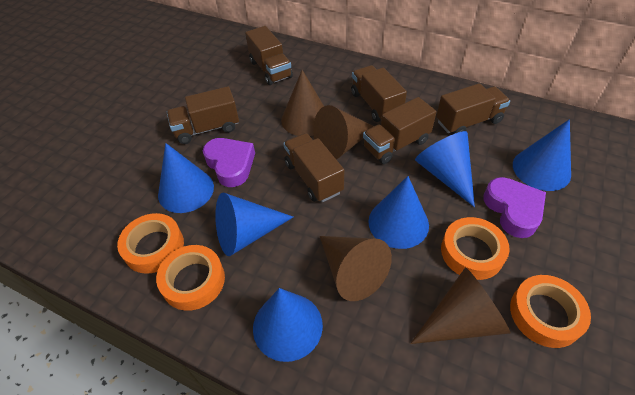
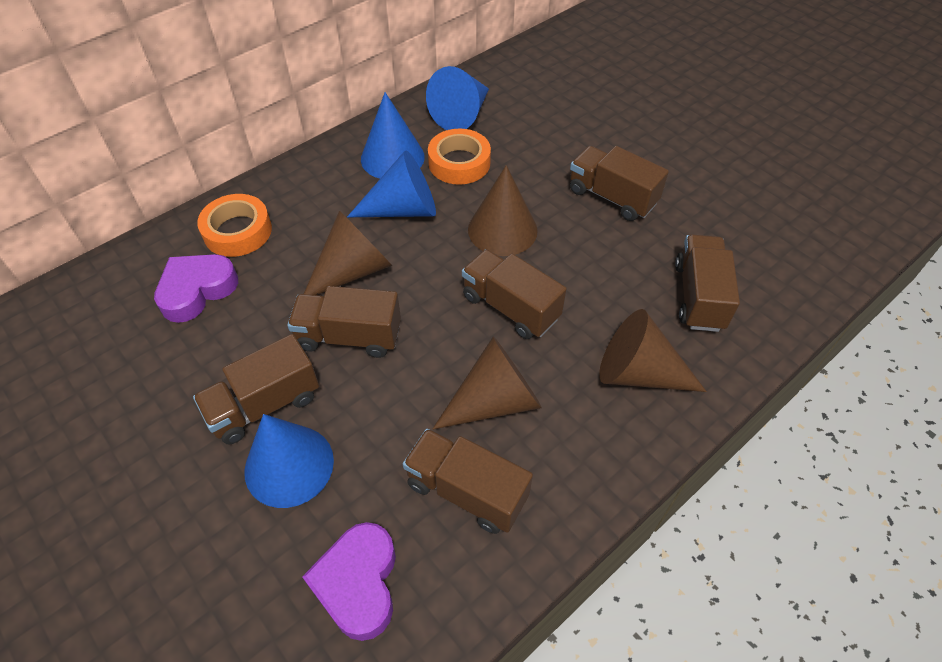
blue cone: 6 -> 4
orange tape: 4 -> 2

